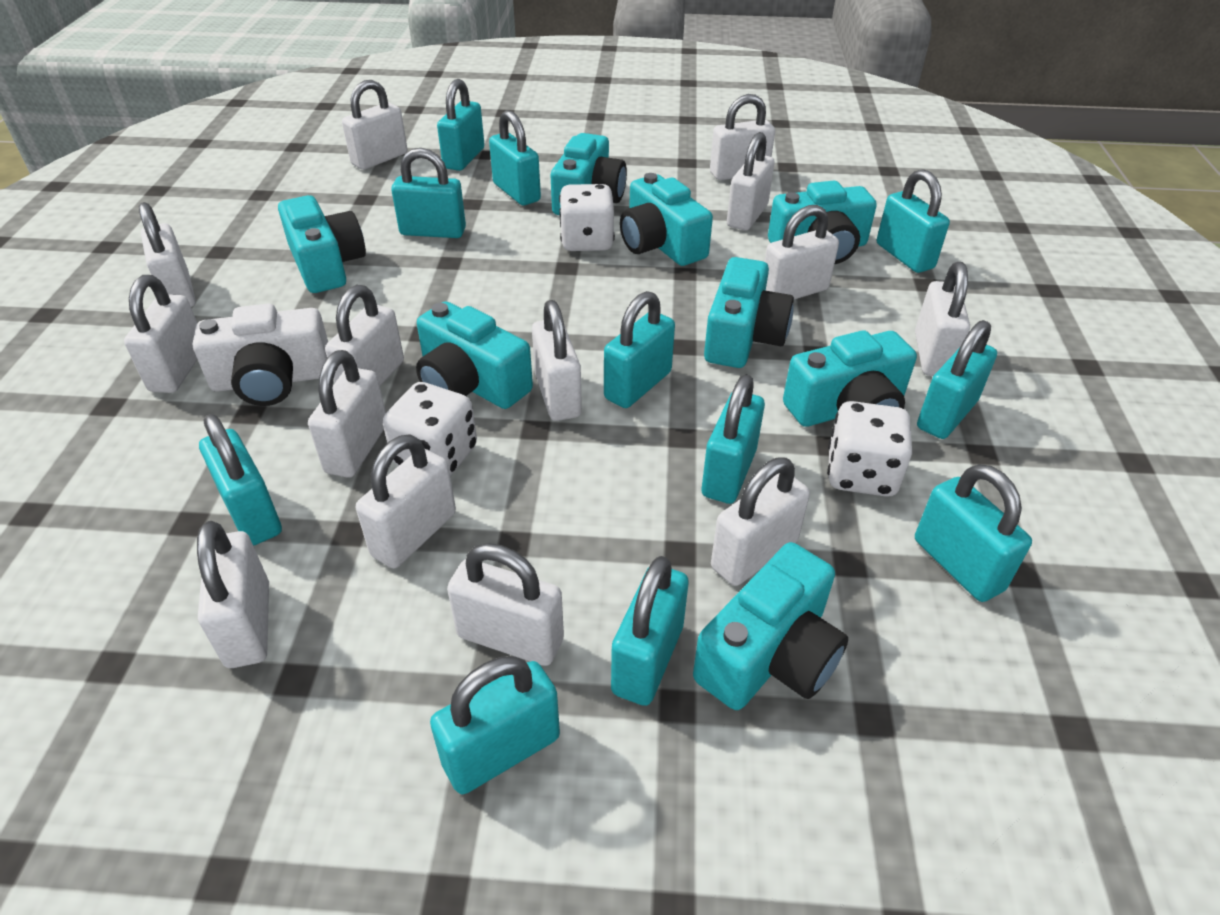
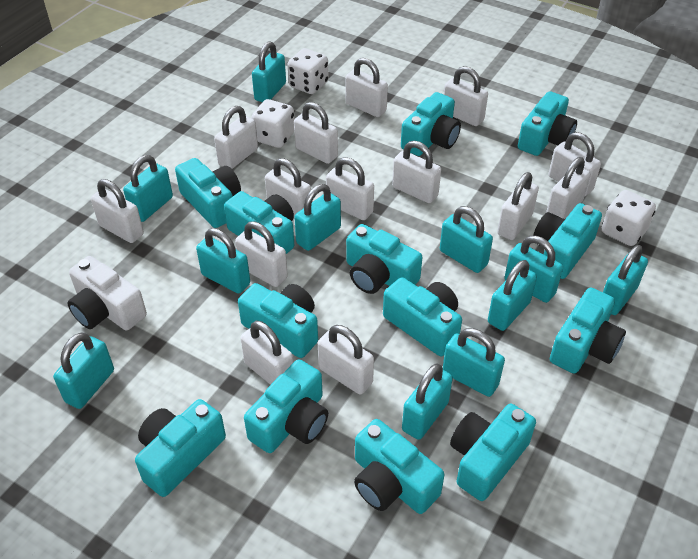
turquoise camera: 8 -> 13

